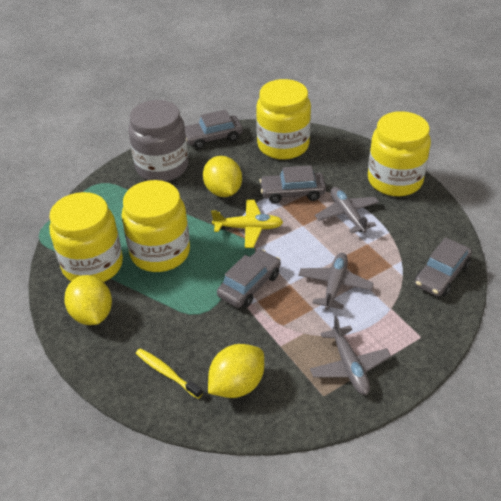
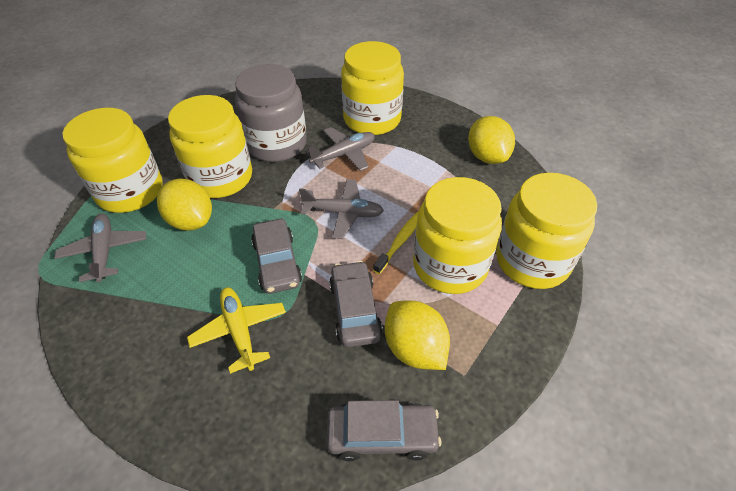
grey car: 4 -> 3
yellow jar: 4 -> 5

